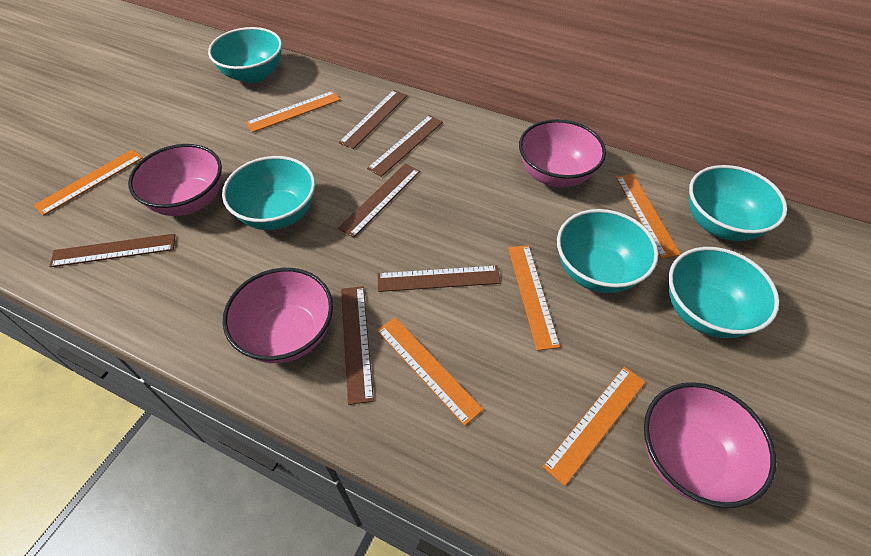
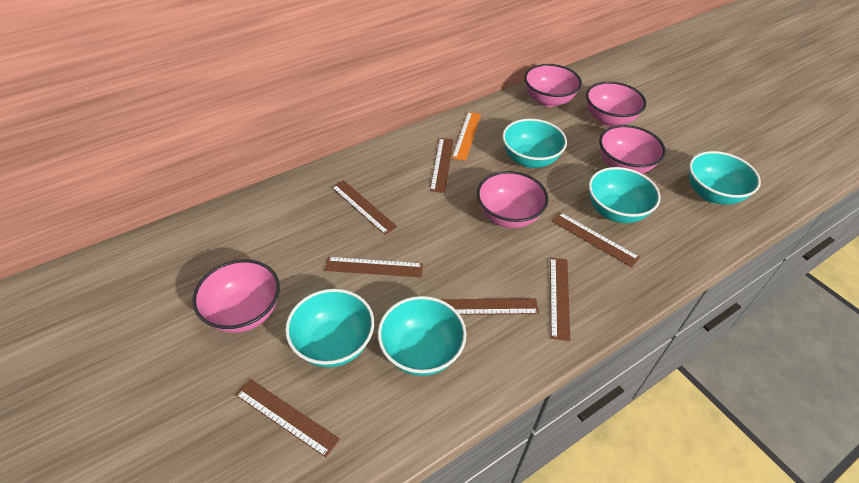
brown ruler: 6 -> 7
orange ruler: 6 -> 1
pink bowl: 4 -> 5

